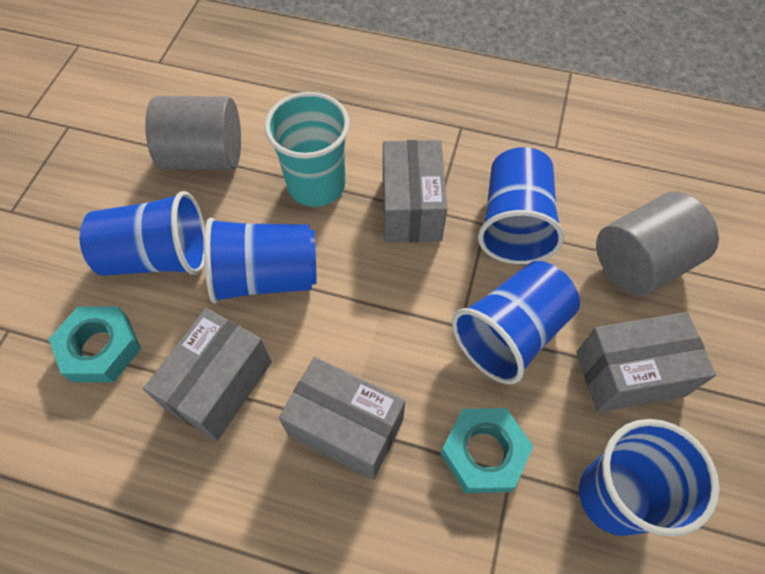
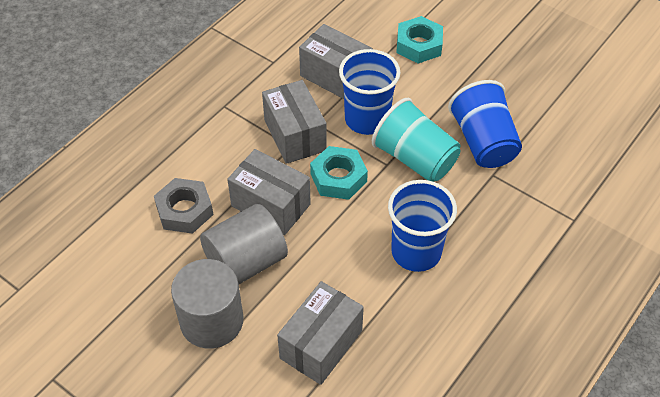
blue cup: 5 -> 3
grey nut: 0 -> 1

